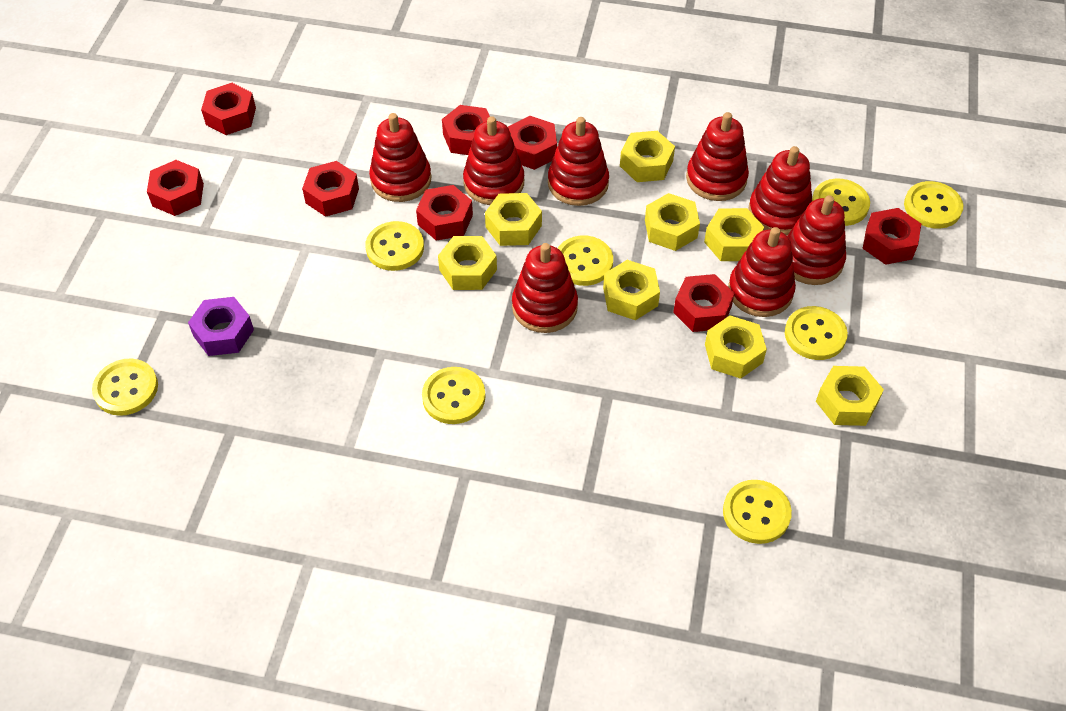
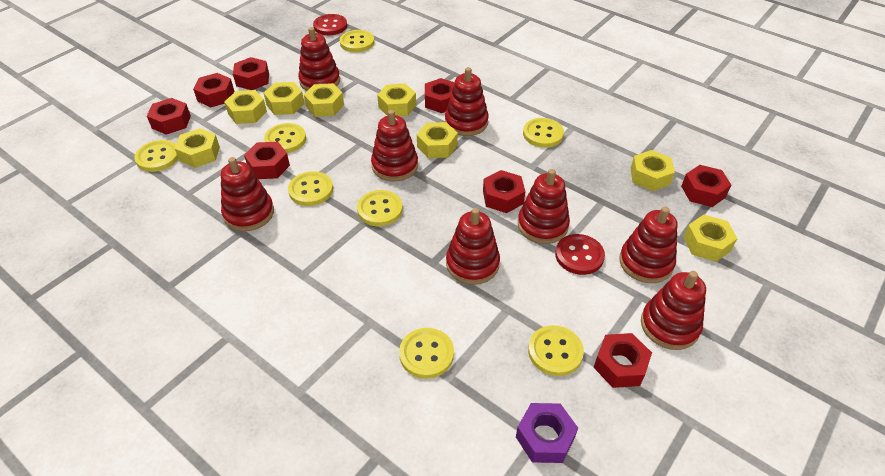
red button: 0 -> 2

